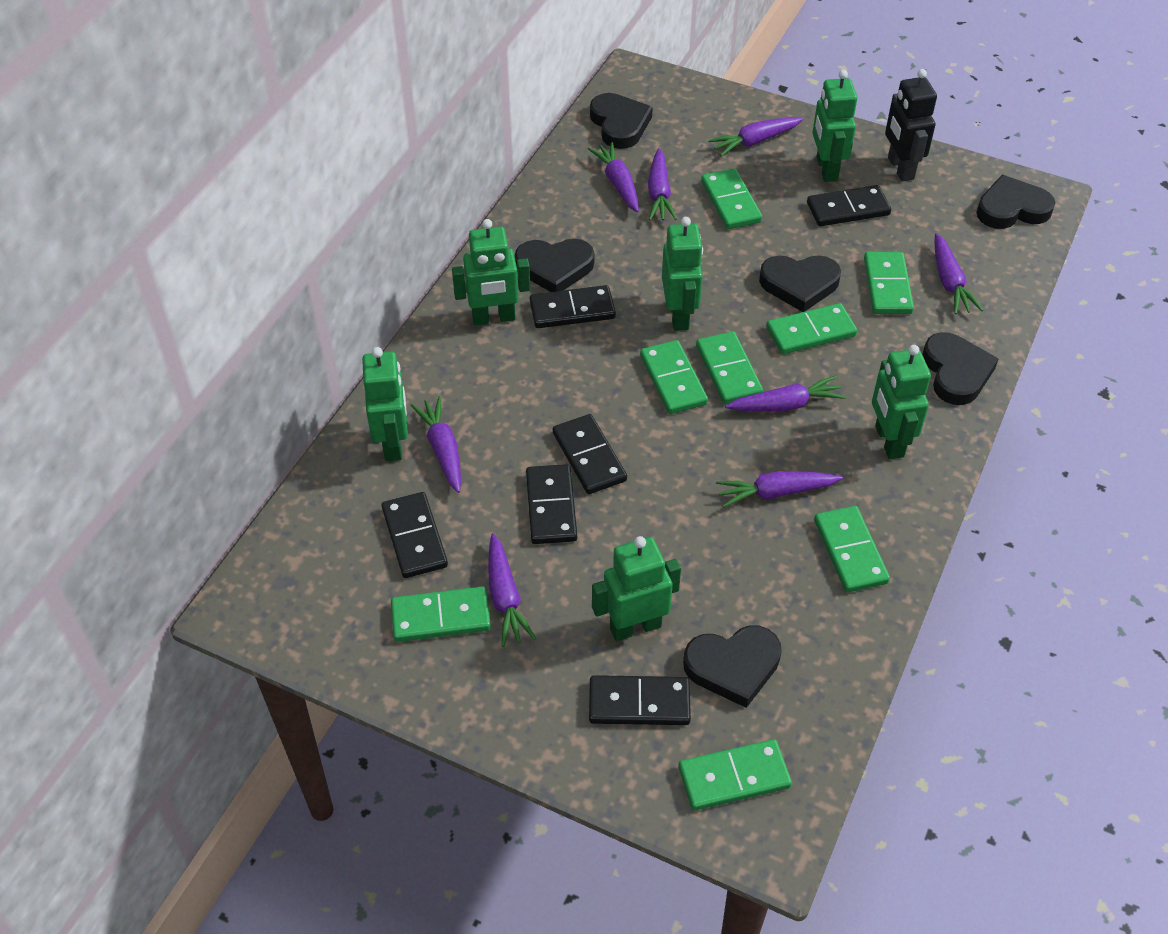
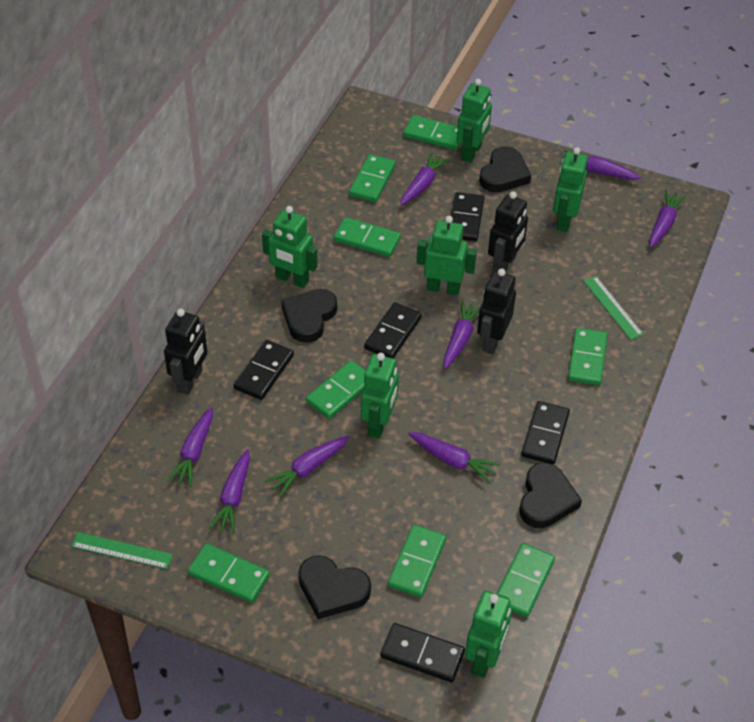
black domino: 6 -> 5
black heart: 6 -> 4
black robot: 1 -> 3
green ruler: 0 -> 2

